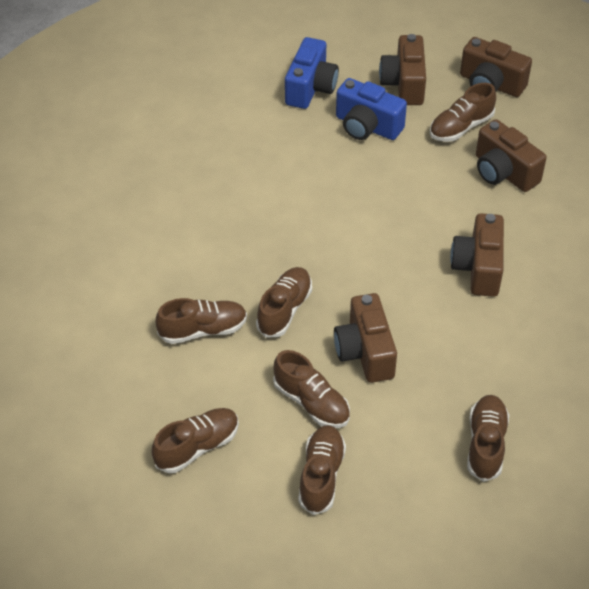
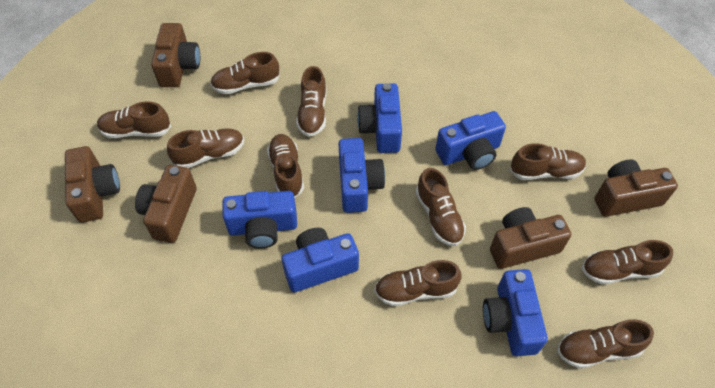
blue camera: 2 -> 6
brown shoe: 7 -> 10

